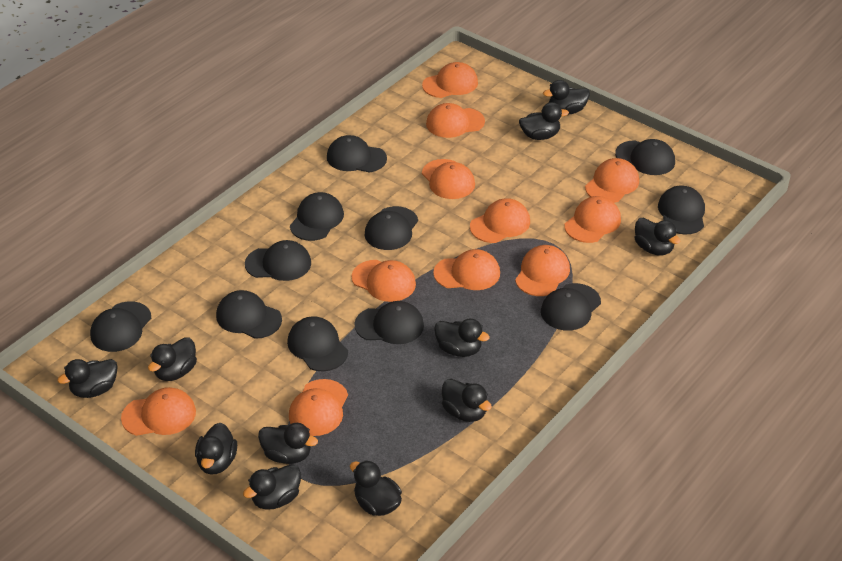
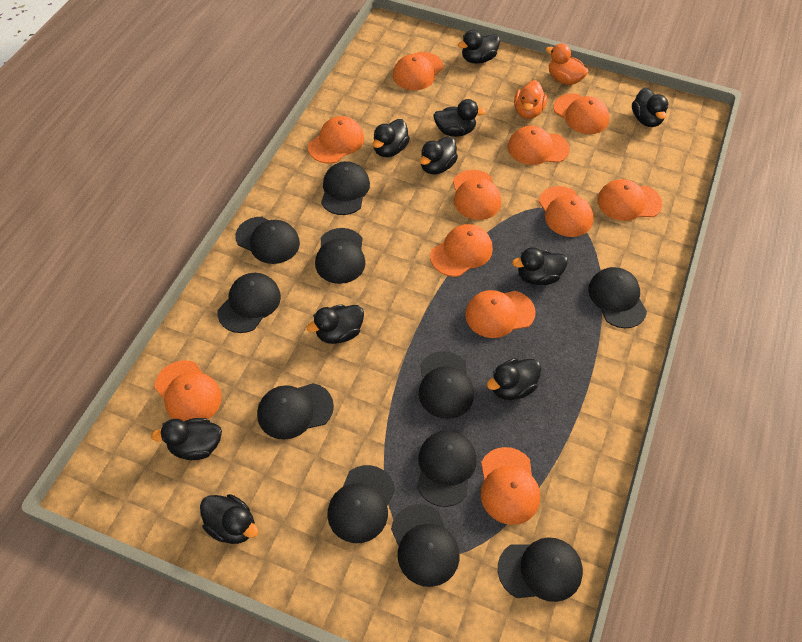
black duck: 11 -> 10
orange duck: 0 -> 2

